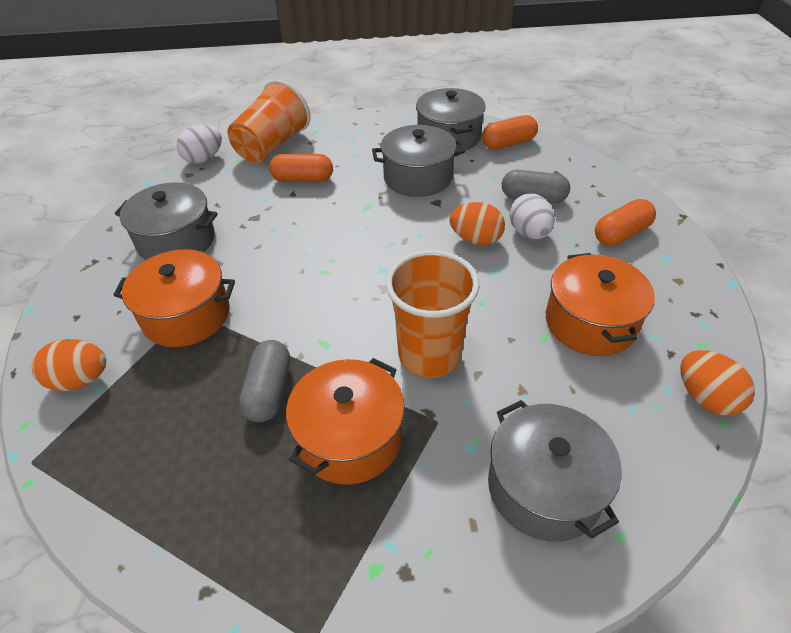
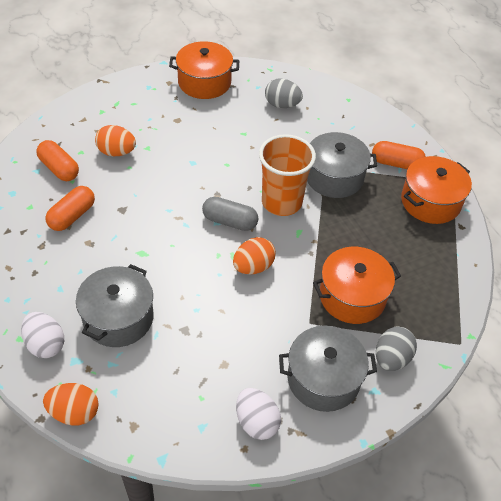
grey capsule: 2 -> 1
grey egg: 0 -> 2
grey pot: 4 -> 3
orange cup: 2 -> 1

